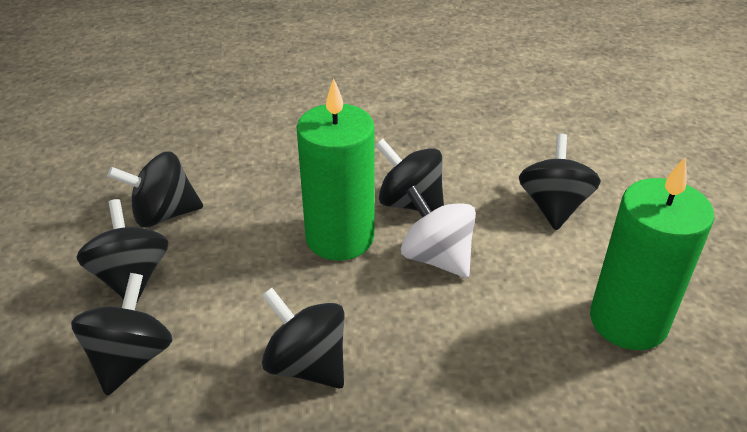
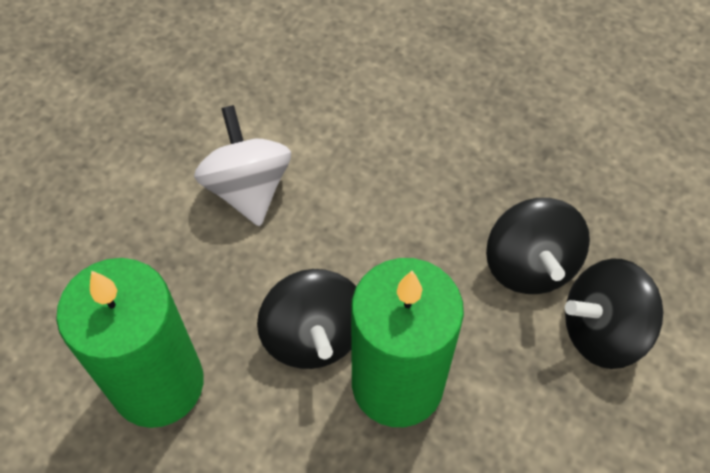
black spinning top: 6 -> 3

